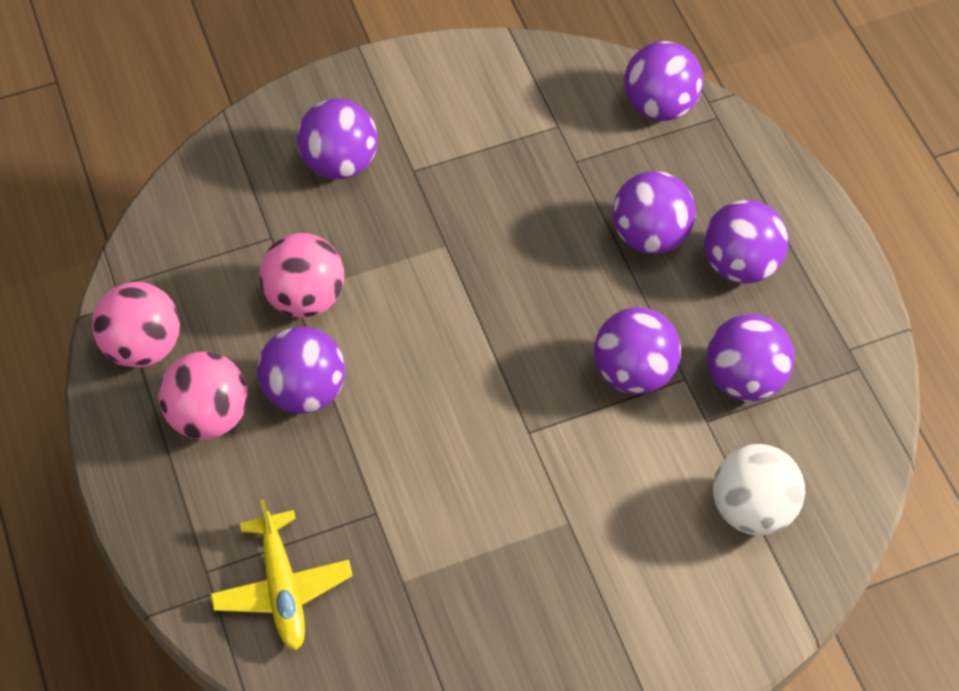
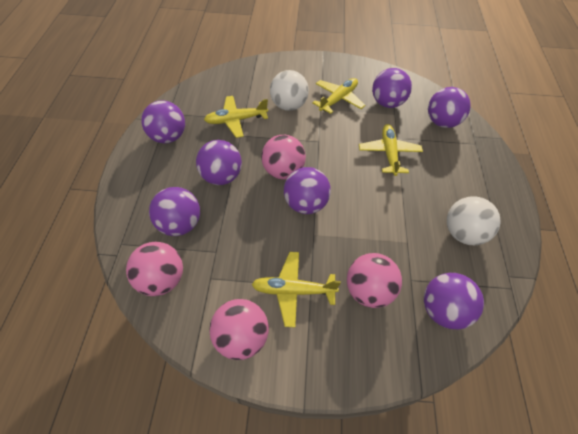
pink ball: 3 -> 4
white ball: 1 -> 2
yellow plane: 1 -> 4

